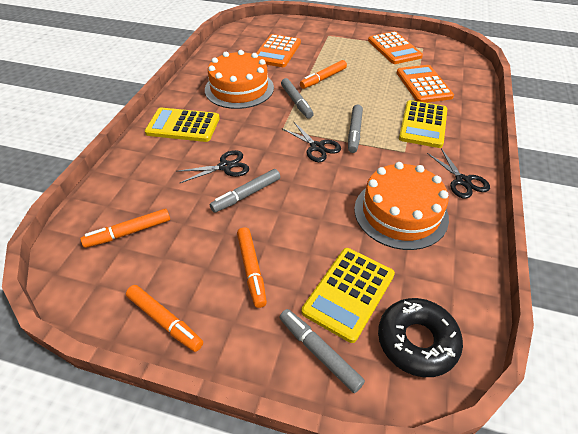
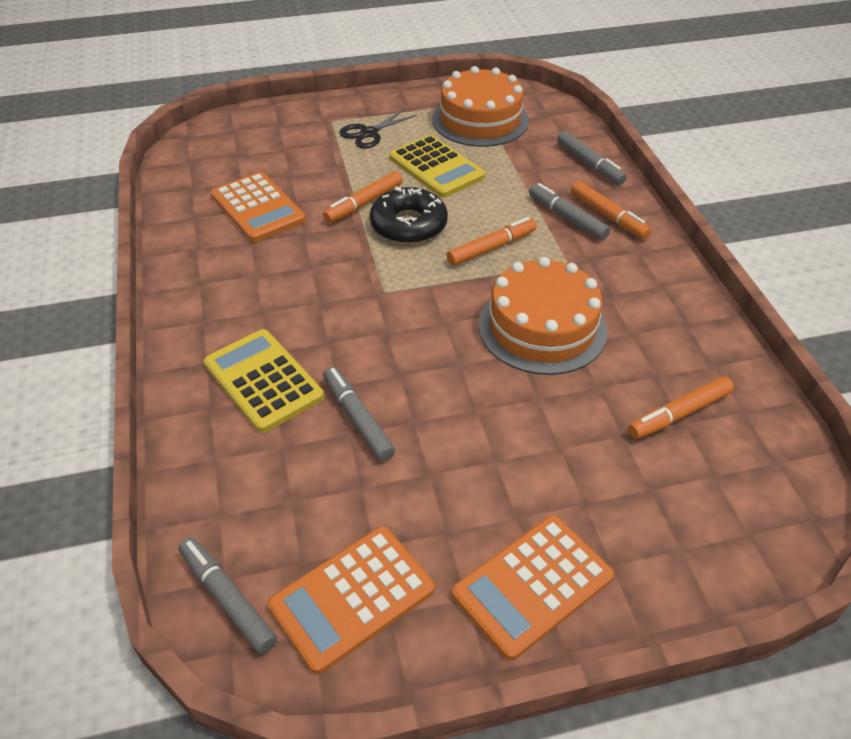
black scissors: 3 -> 1
yellow calculator: 3 -> 2

